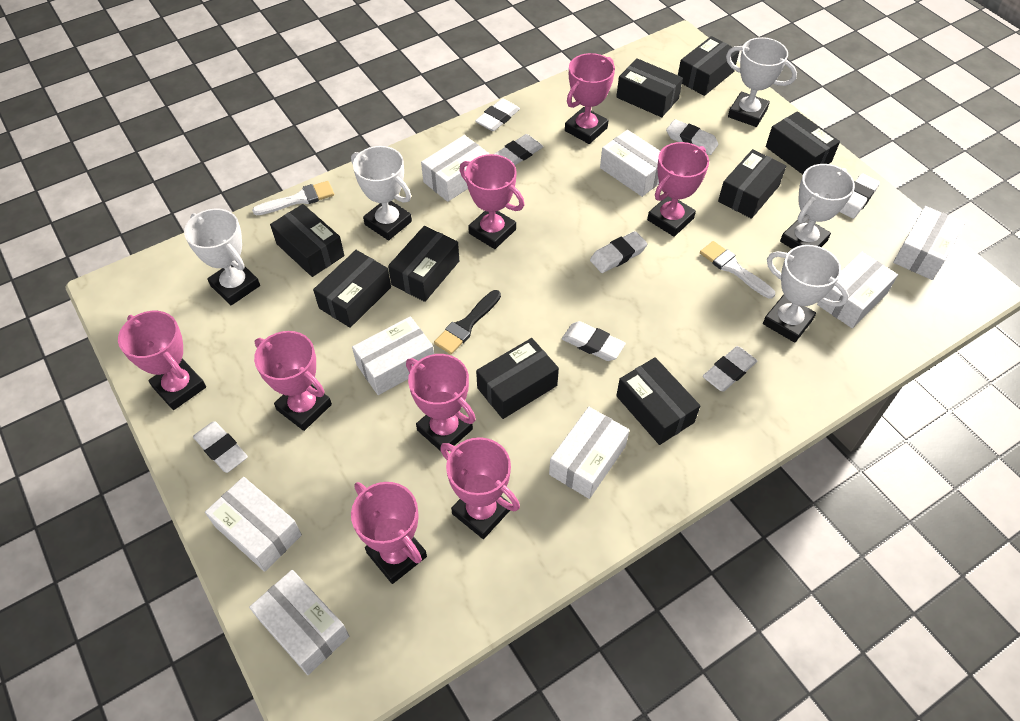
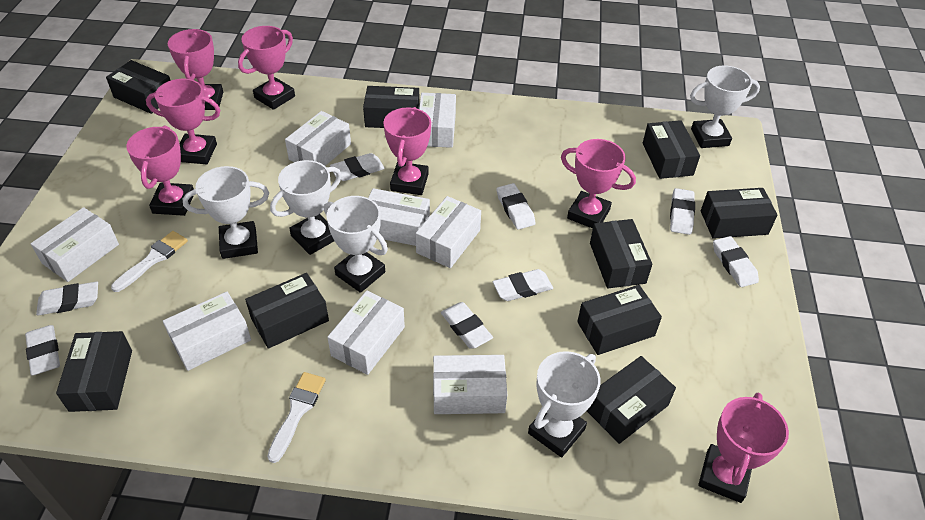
black brush: 1 -> 0
pink trophy: 8 -> 7

